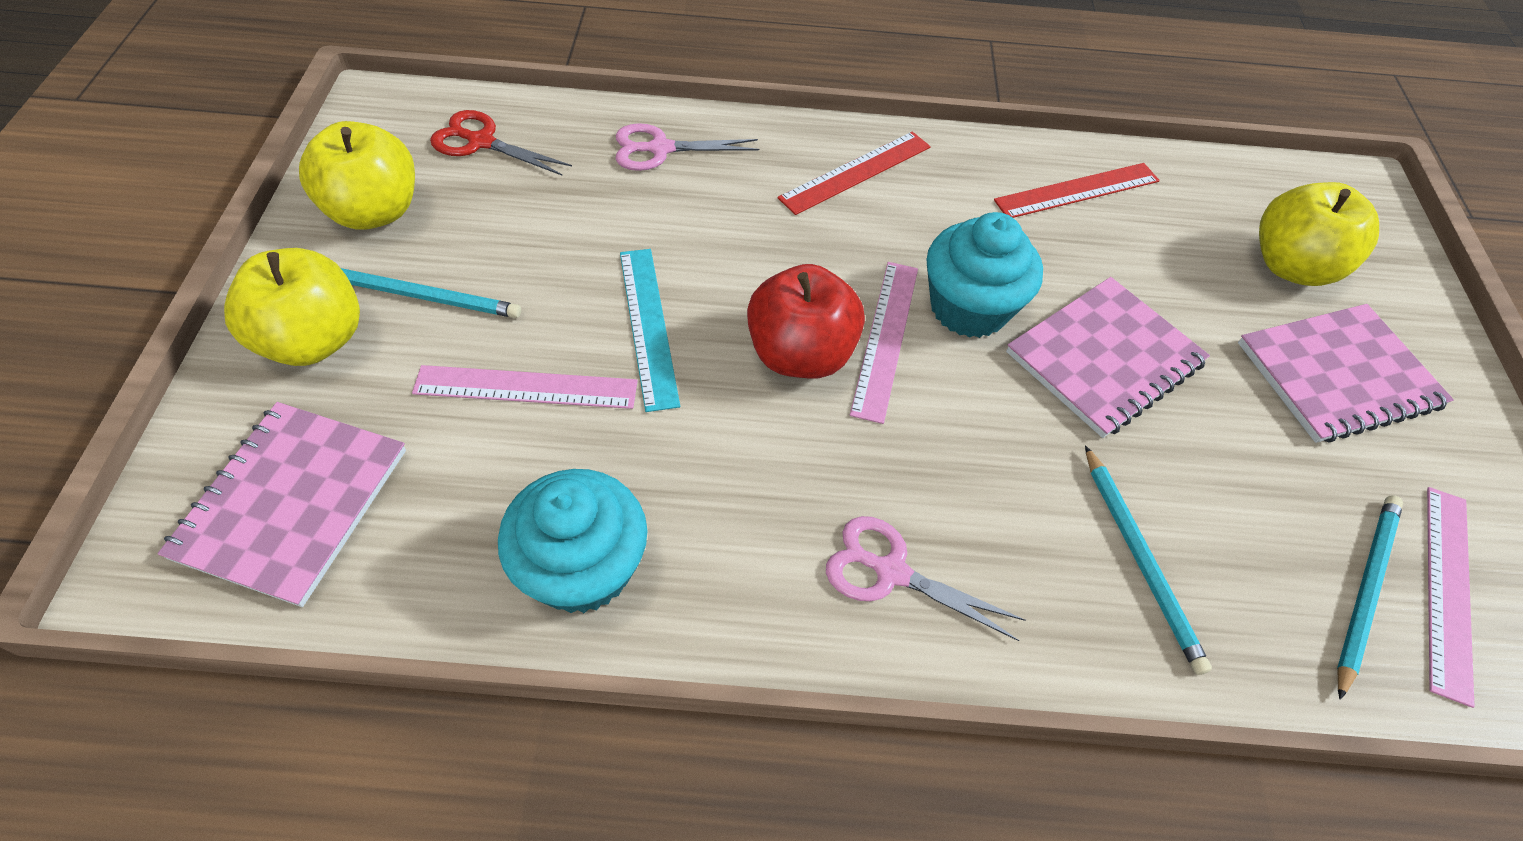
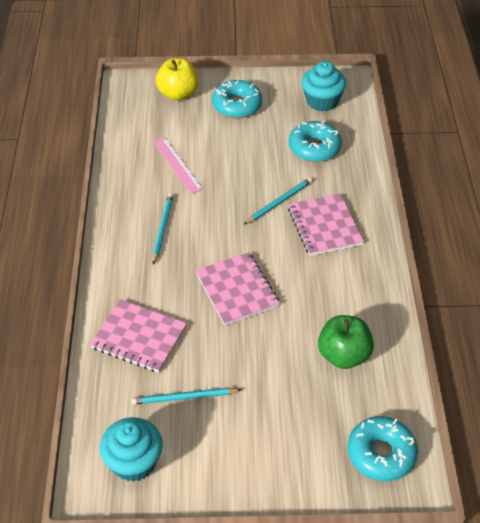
green apple: 0 -> 1
pink ruler: 3 -> 1
pink scissors: 2 -> 0
red apple: 1 -> 0
red ruler: 2 -> 0
red scissors: 1 -> 0
turquoise donut: 0 -> 3
turquoise ruler: 1 -> 0
yellow apple: 3 -> 1

